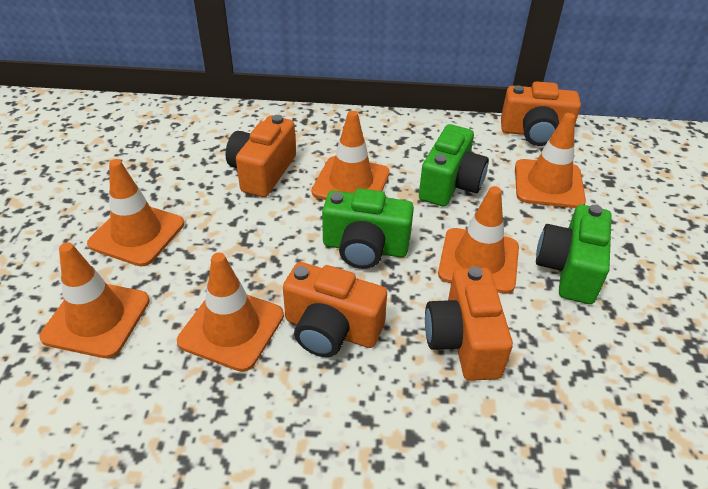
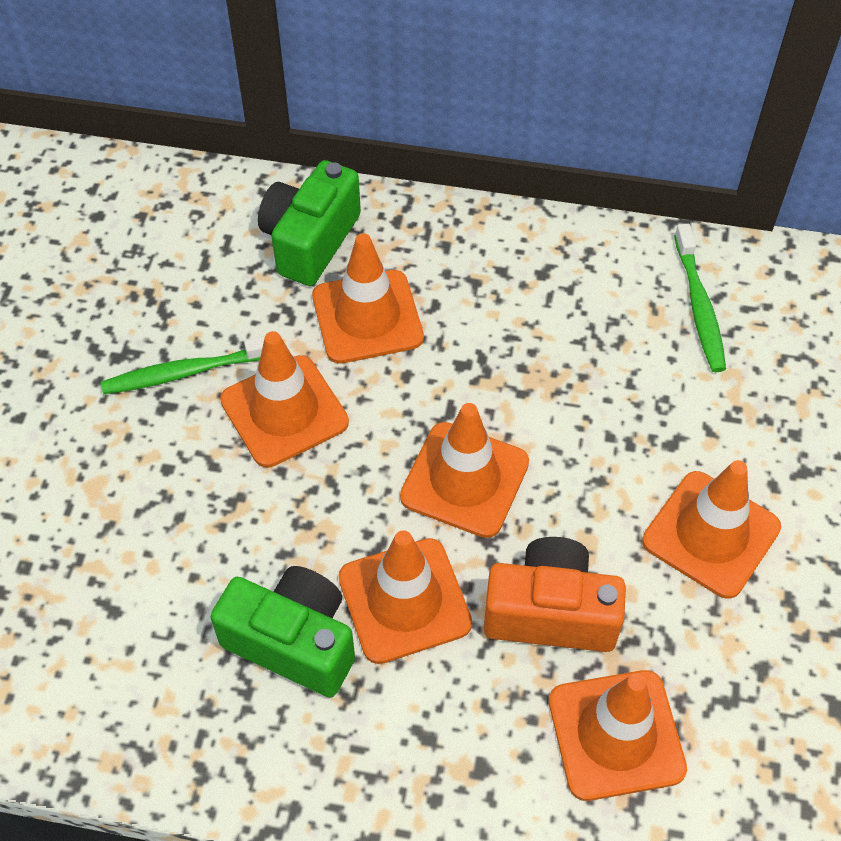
green camera: 3 -> 2
green toothbrush: 0 -> 2
orange camera: 4 -> 1

